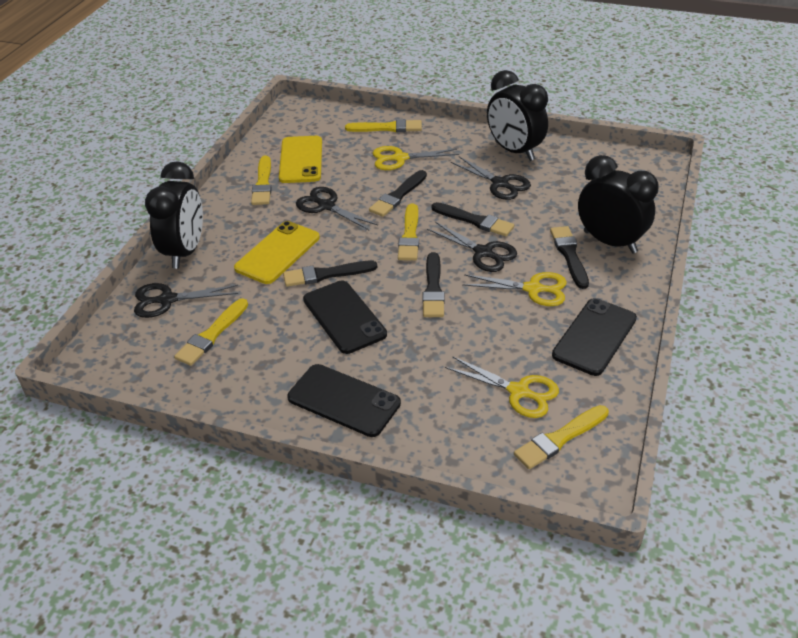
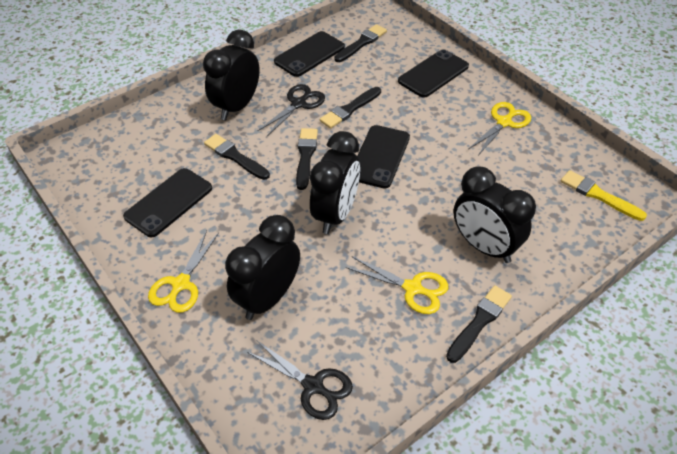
black clock: 3 -> 4
black phone: 3 -> 4
black scissors: 4 -> 2
yellow brush: 5 -> 1
yellow phone: 2 -> 0

